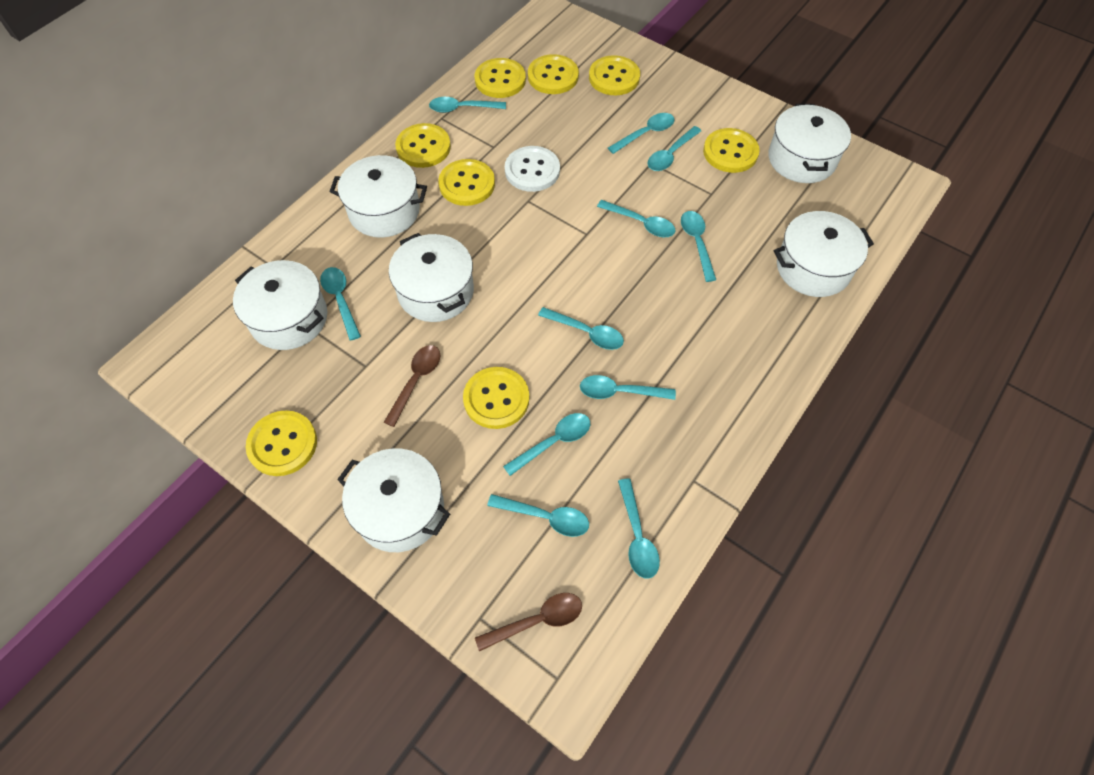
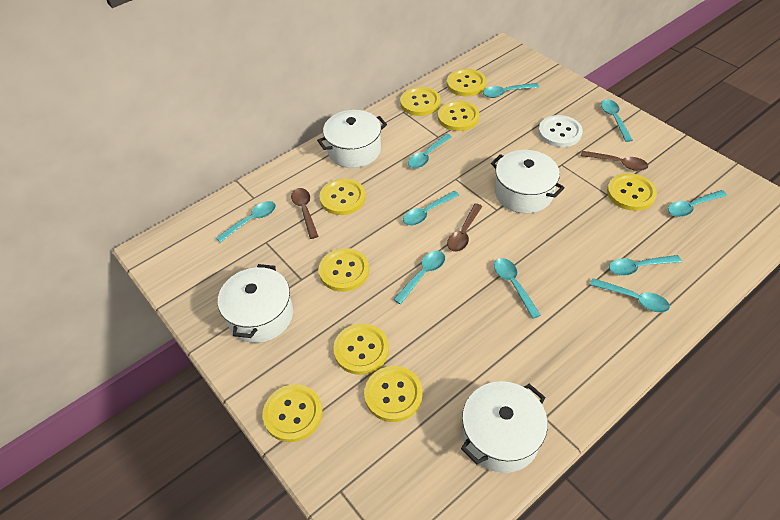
brown spoon: 2 -> 3
turquoise spoon: 11 -> 10
white pot: 6 -> 4
yellow button: 8 -> 9

